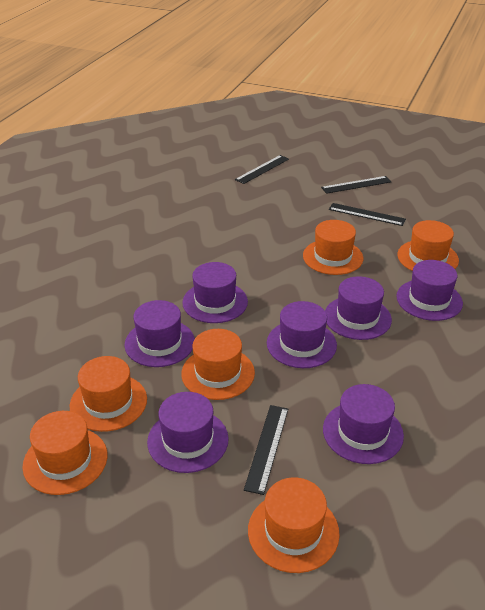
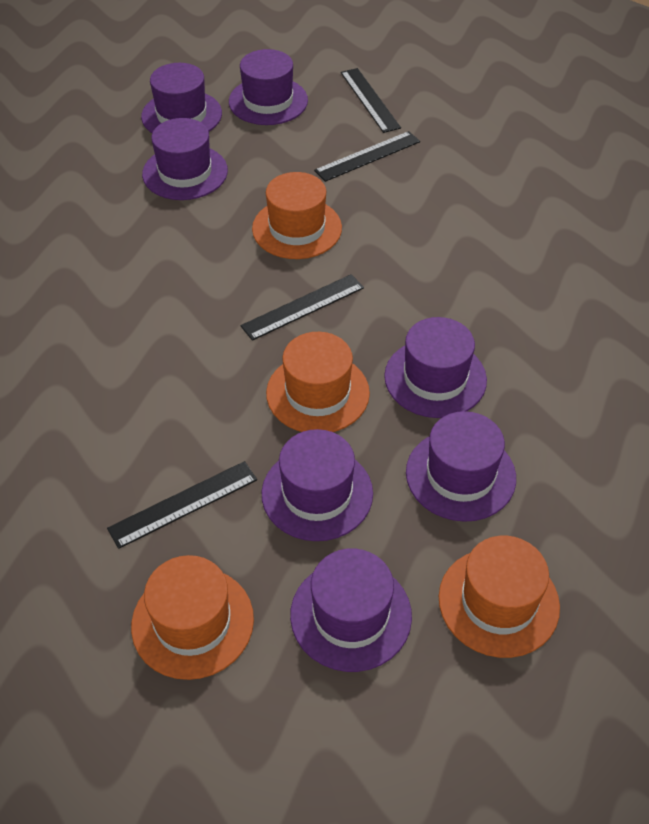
orange hat: 6 -> 4

